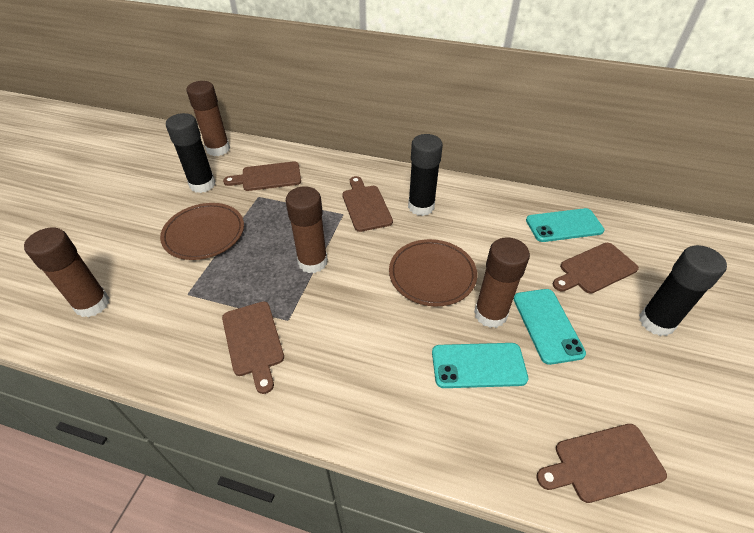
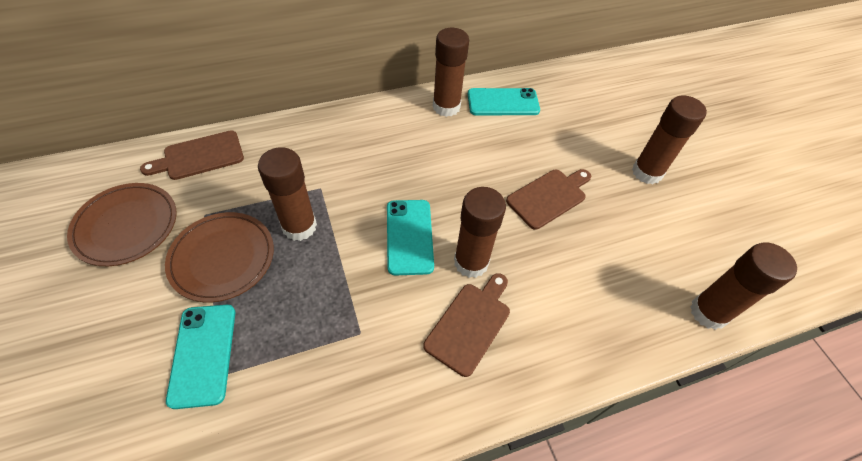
black glue stick: 3 -> 0
brown cutting board: 5 -> 3
brown glue stick: 4 -> 5

